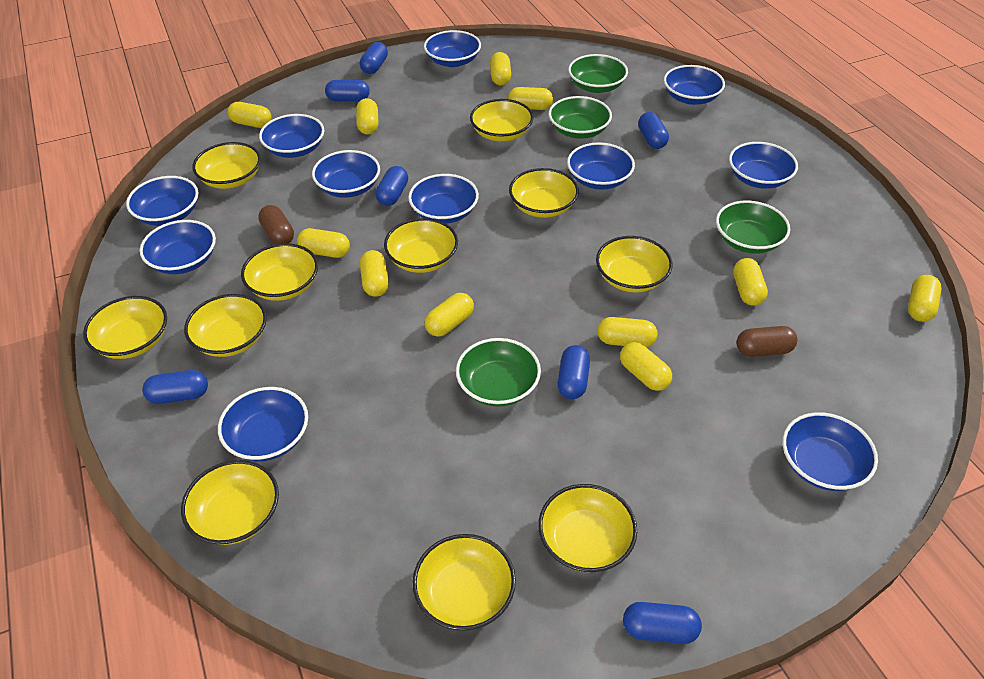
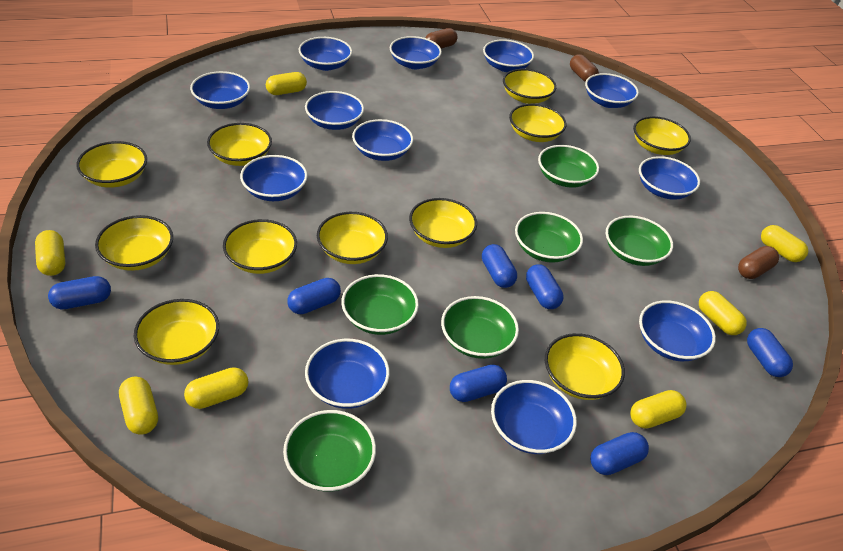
blue bowl: 11 -> 12
brown capsule: 2 -> 3
green bowl: 4 -> 6
yellow capsule: 11 -> 7

